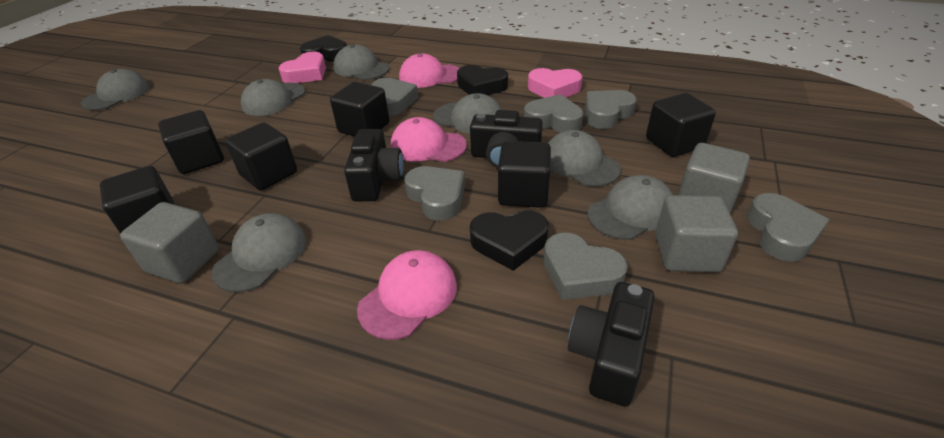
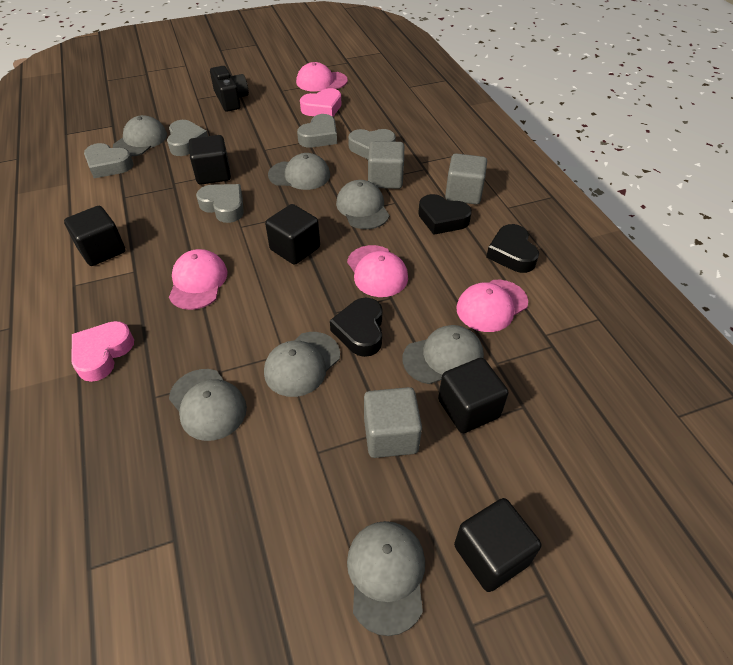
black camera: 3 -> 1
black cube: 6 -> 5
grey heart: 6 -> 5
pink cap: 3 -> 4

